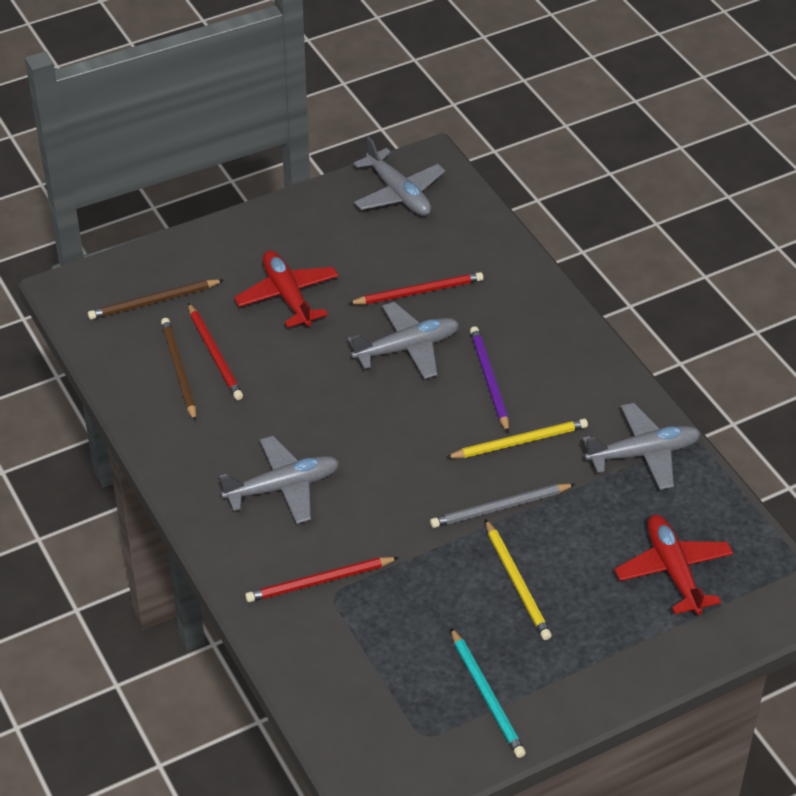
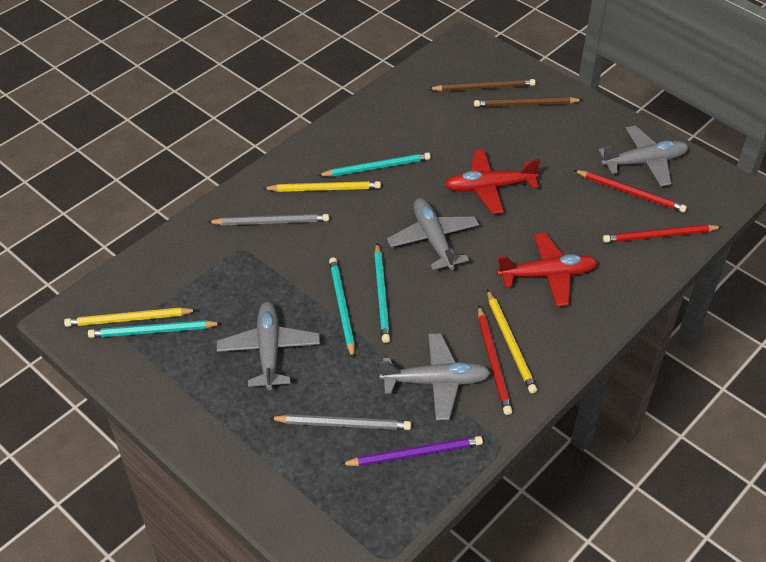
grey pencil: 1 -> 2
turquoise pencil: 1 -> 4
yellow pencil: 2 -> 3

